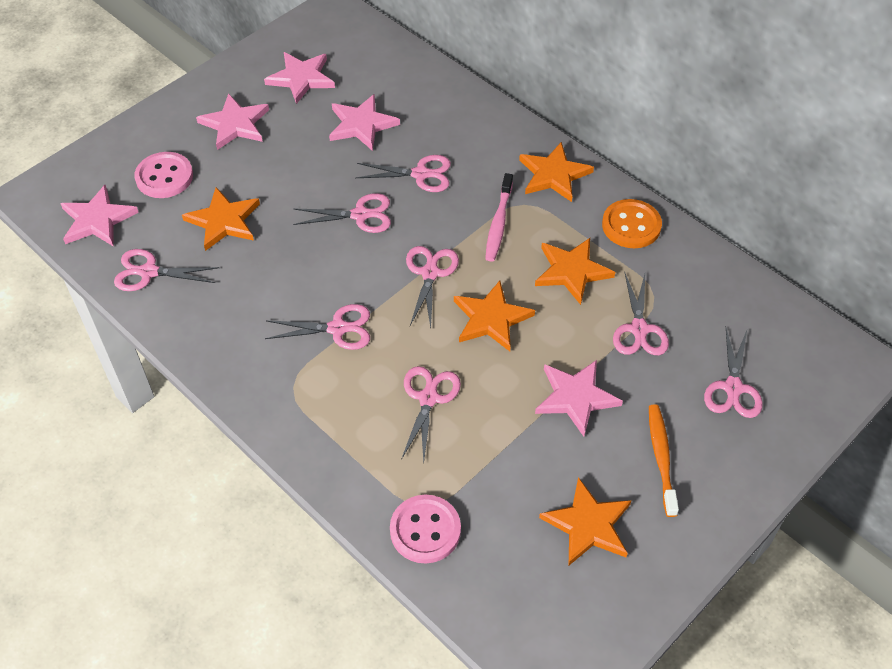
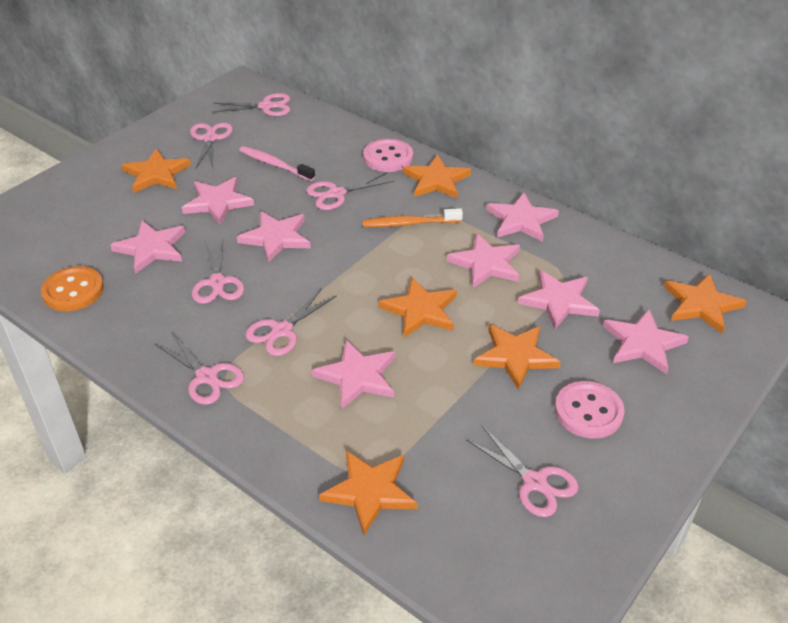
orange star: 5 -> 6
pink scissors: 8 -> 7
pink star: 5 -> 8

